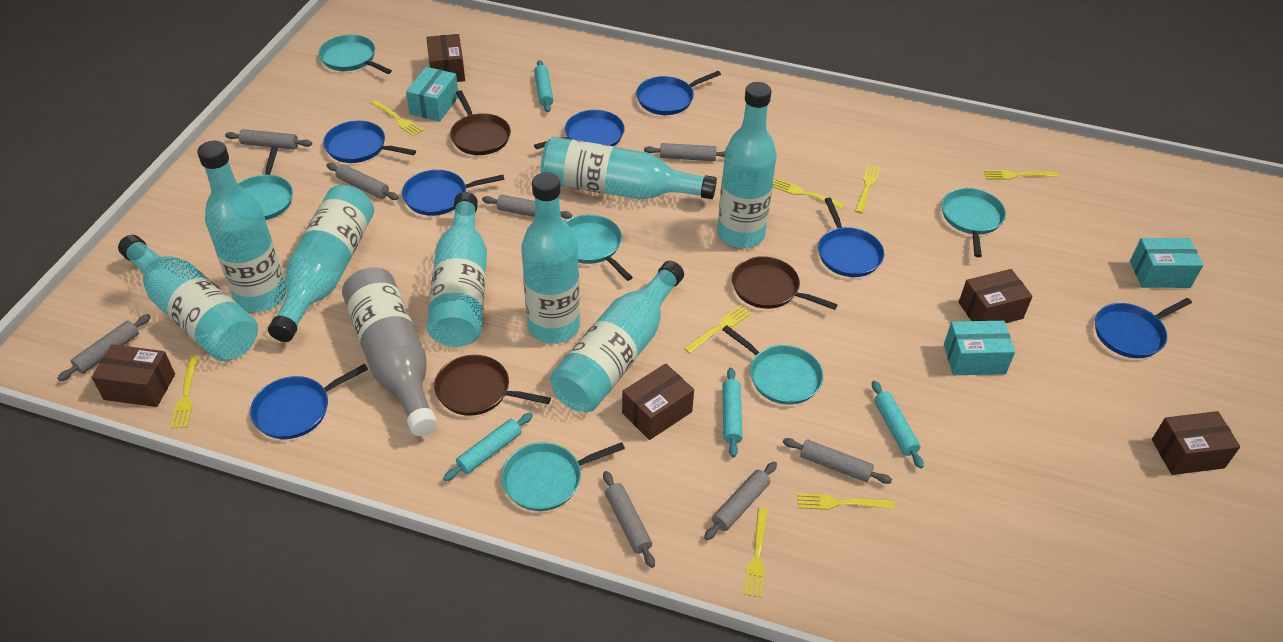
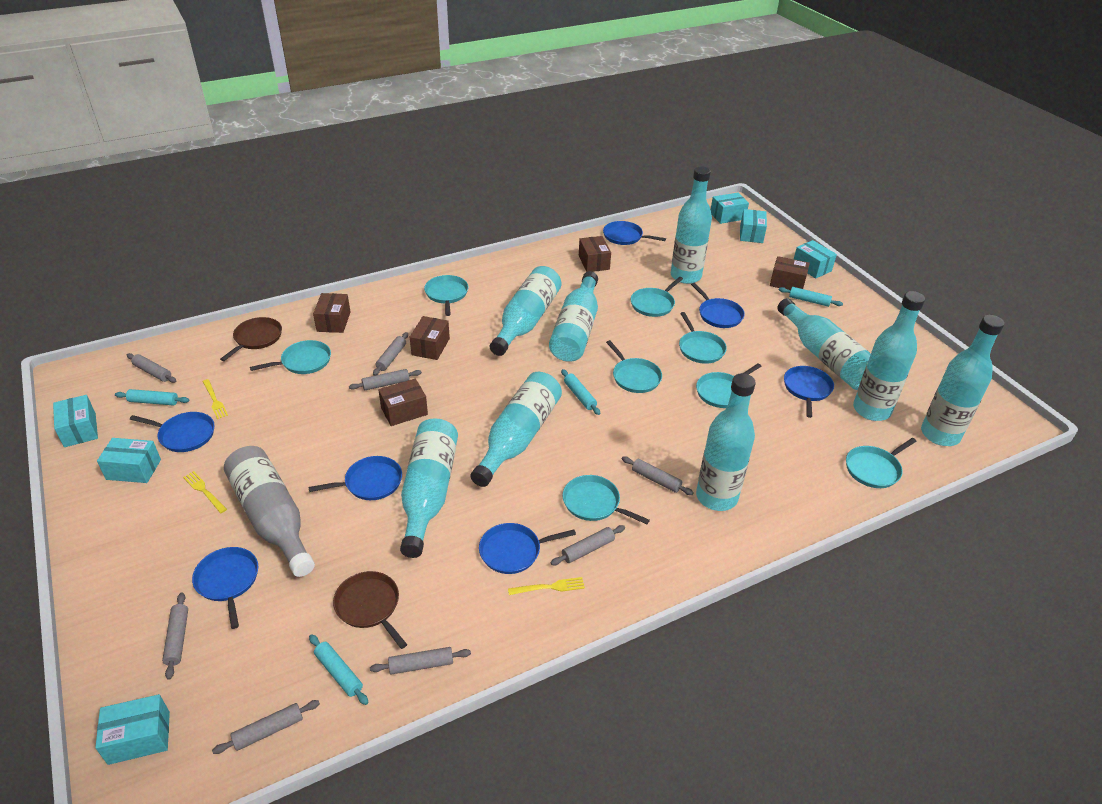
brown pan: 3 -> 2
turquoise bottle: 8 -> 9
turquoise box: 3 -> 6
turquoise pan: 6 -> 8
yellow fork: 8 -> 3

